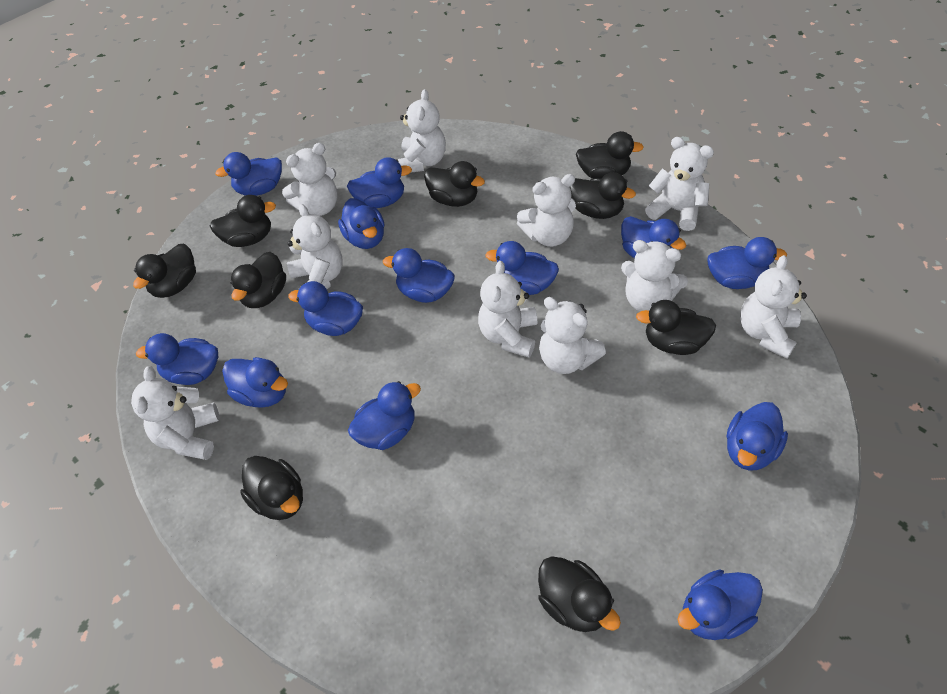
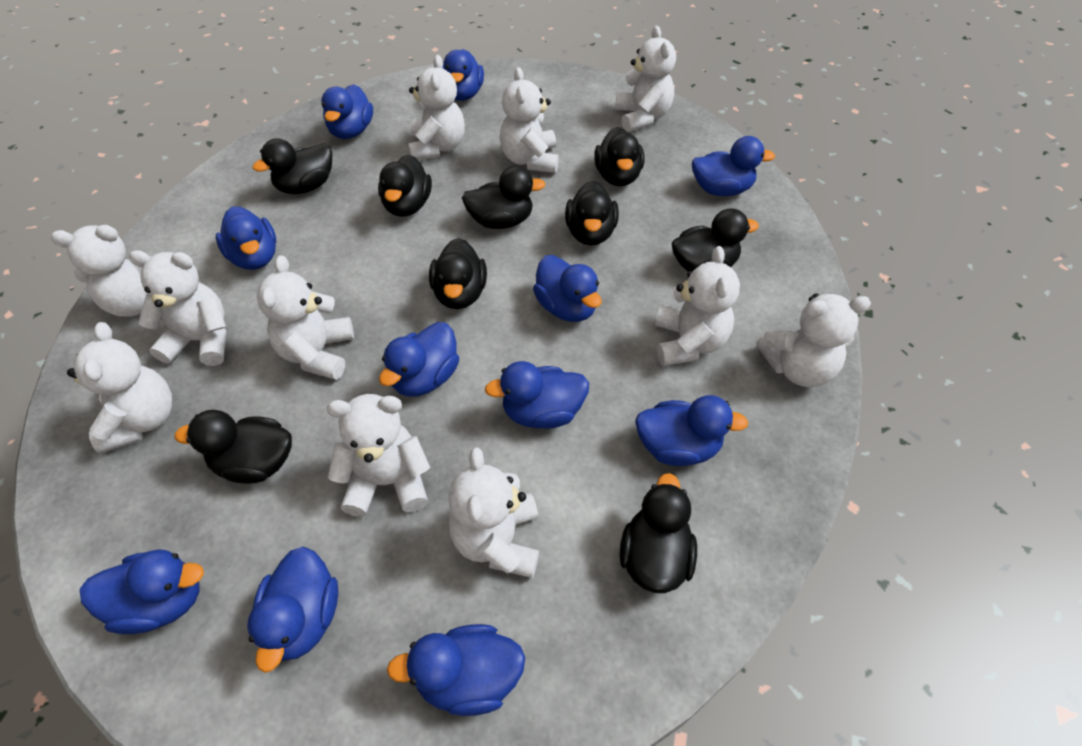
blue duck: 13 -> 11
white teddy bear: 10 -> 11

